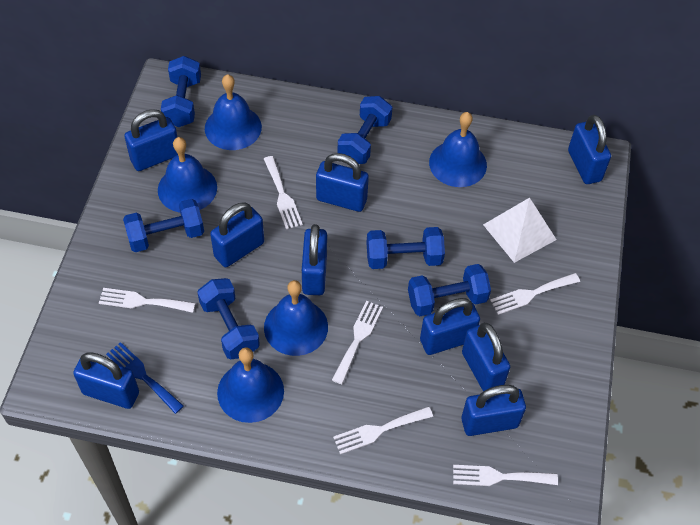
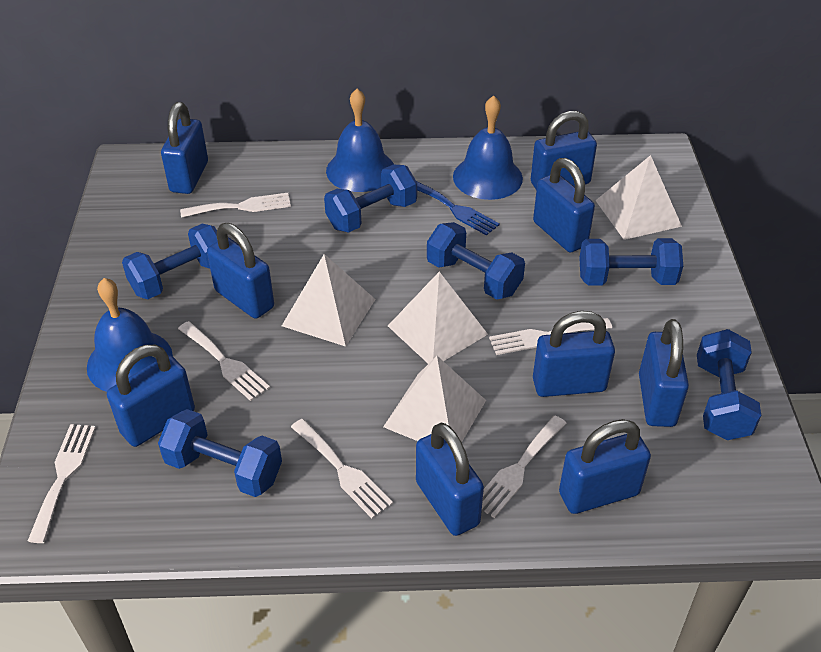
blue bell: 5 -> 3
white pyramid: 1 -> 4

